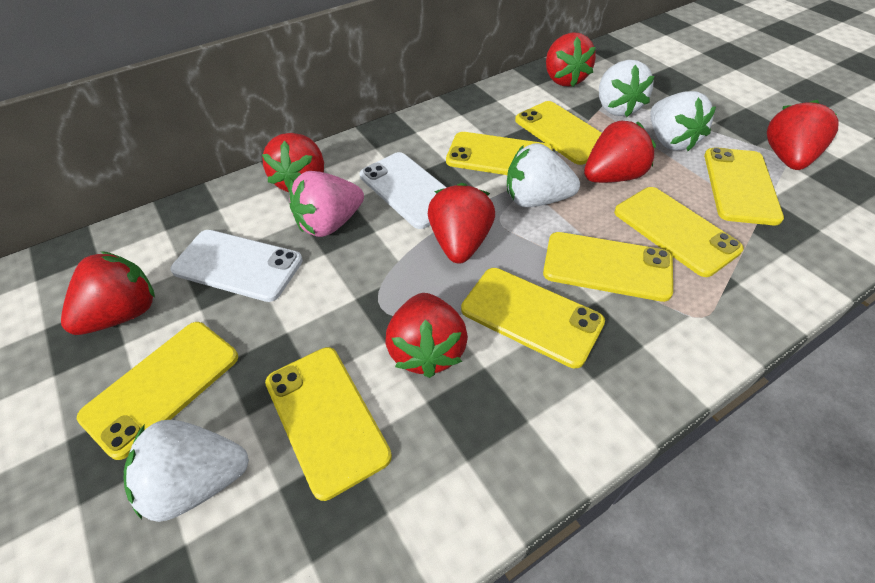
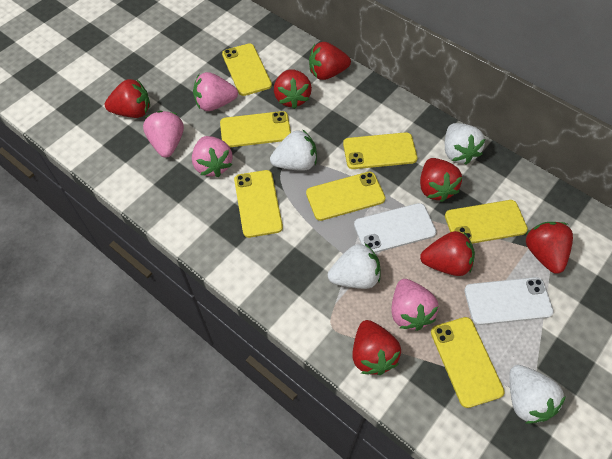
pink strawberry: 1 -> 4
yellow phone: 8 -> 7

